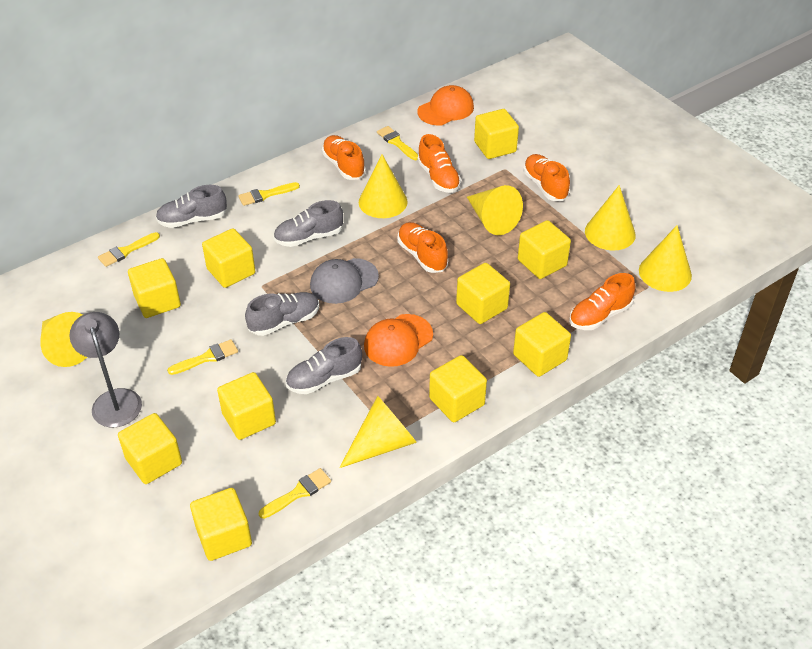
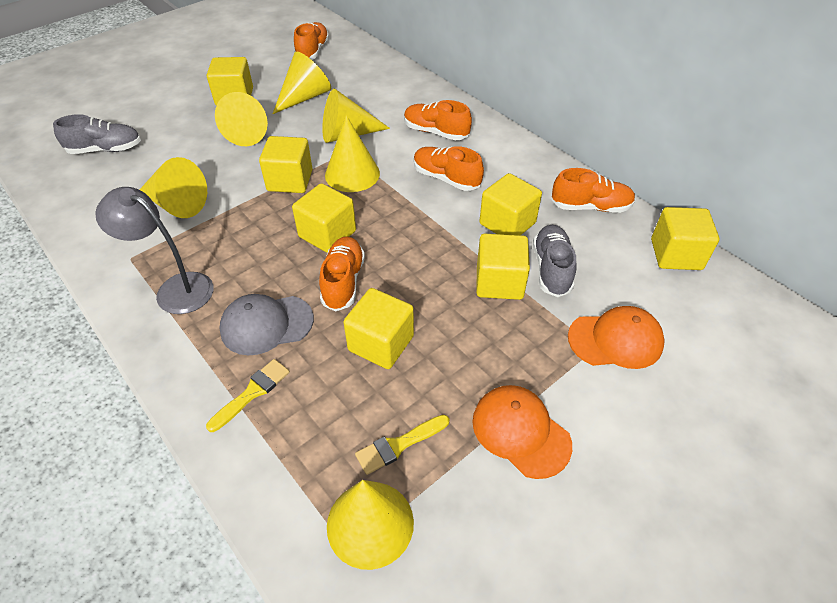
grey shoe: 4 -> 2
yellow brush: 5 -> 2
yellow cube: 10 -> 7

